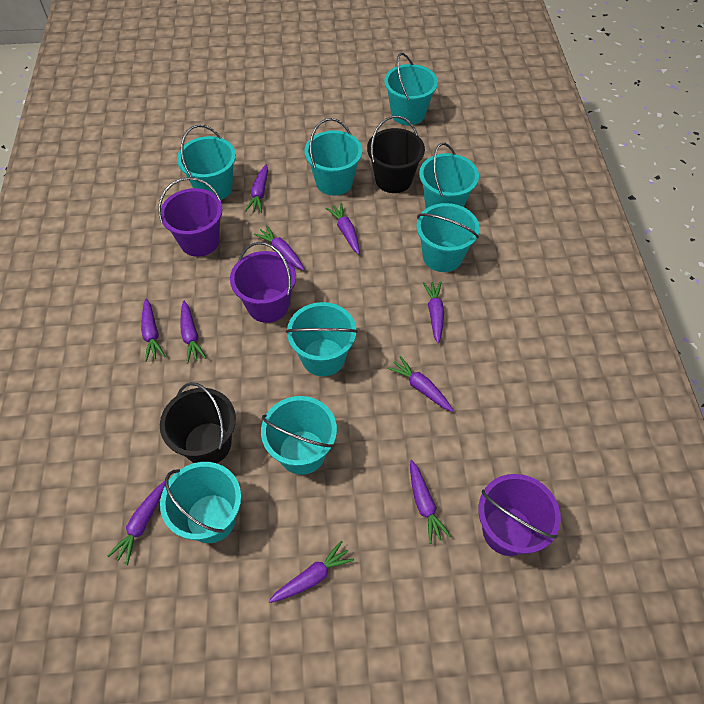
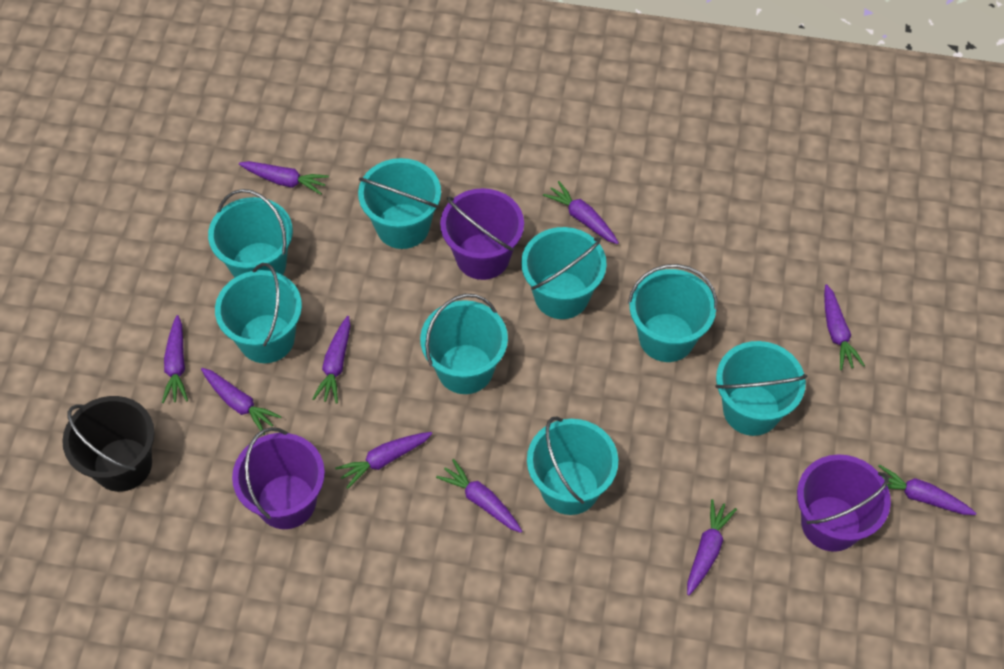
black bucket: 2 -> 1

